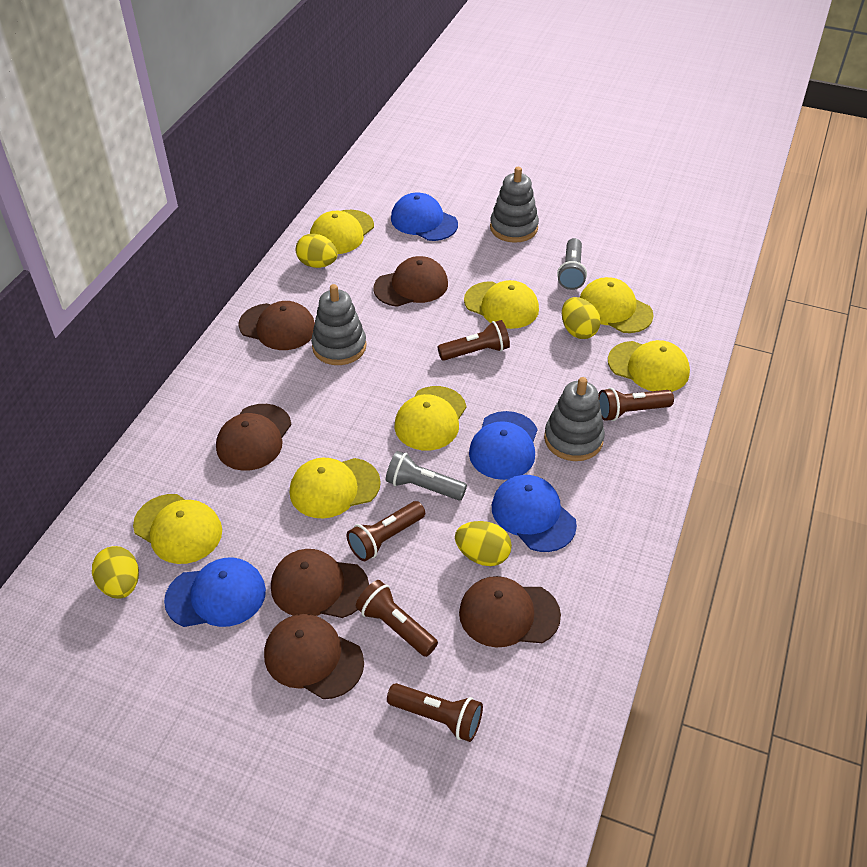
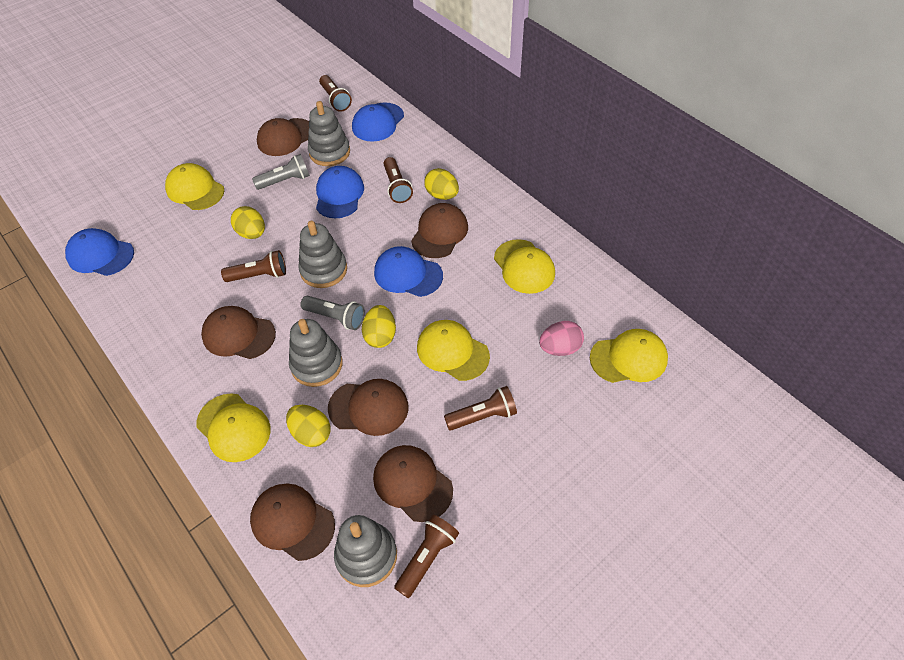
grey stacking toy: 3 -> 4
pink egg: 0 -> 1
yellow cap: 7 -> 5

